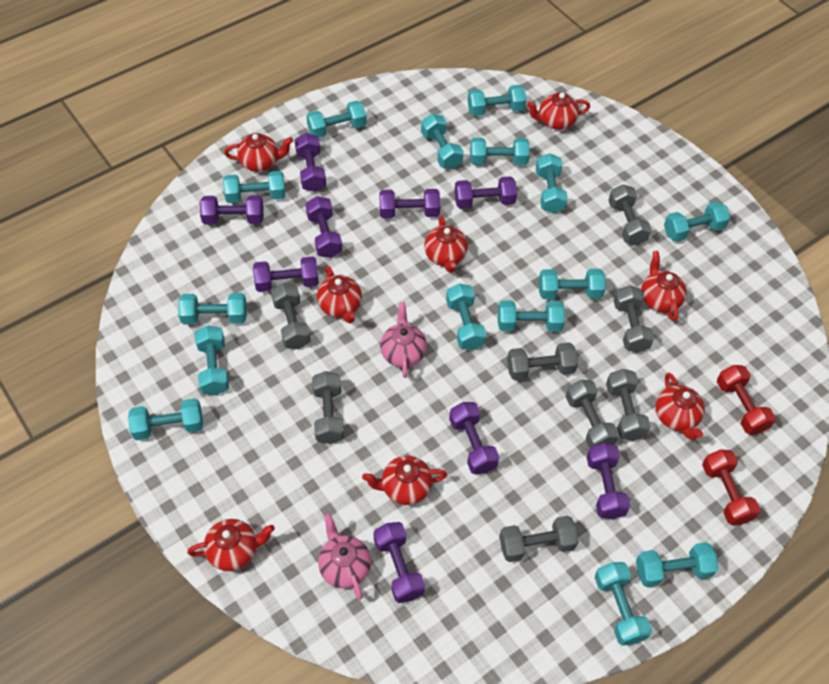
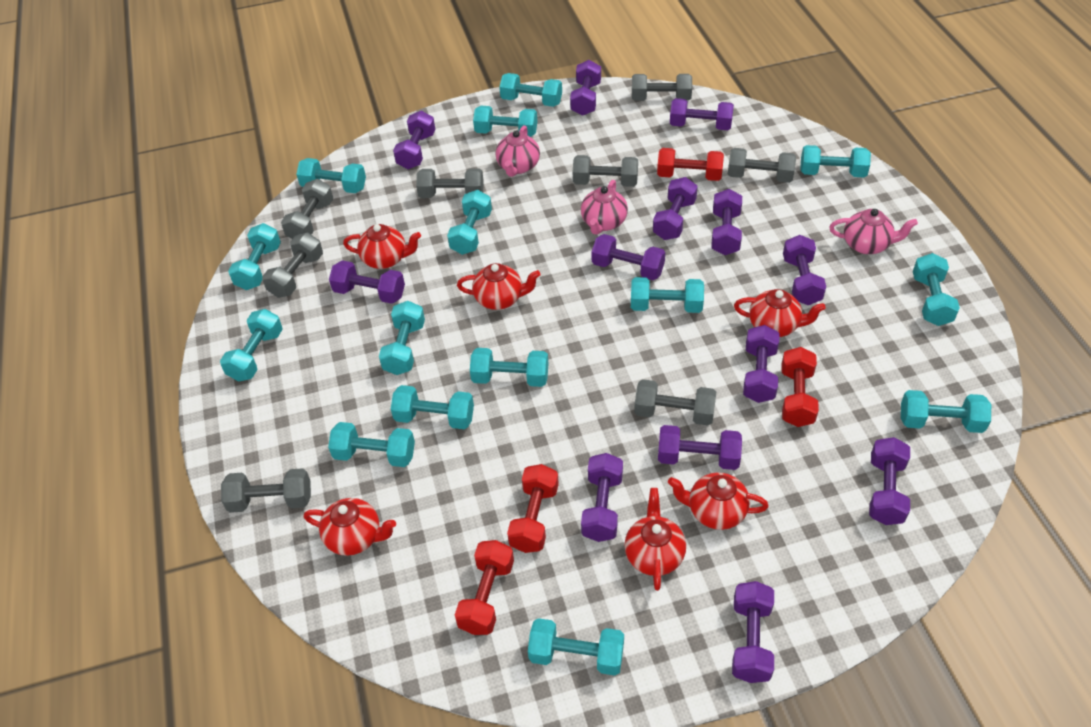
pink teapot: 2 -> 3
purple dumbbell: 9 -> 13
red dumbbell: 2 -> 4
red teapot: 8 -> 6

